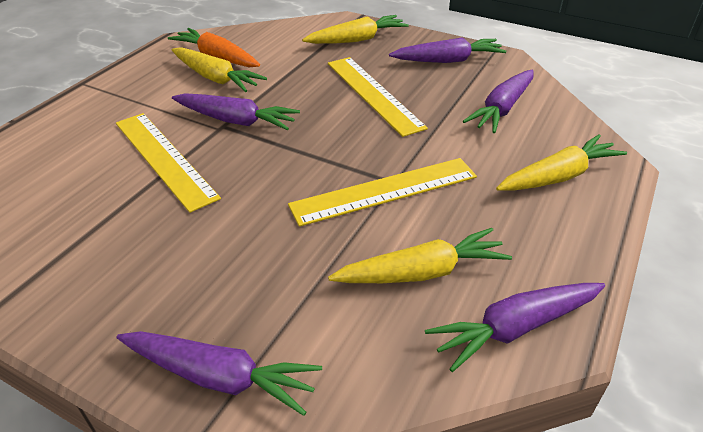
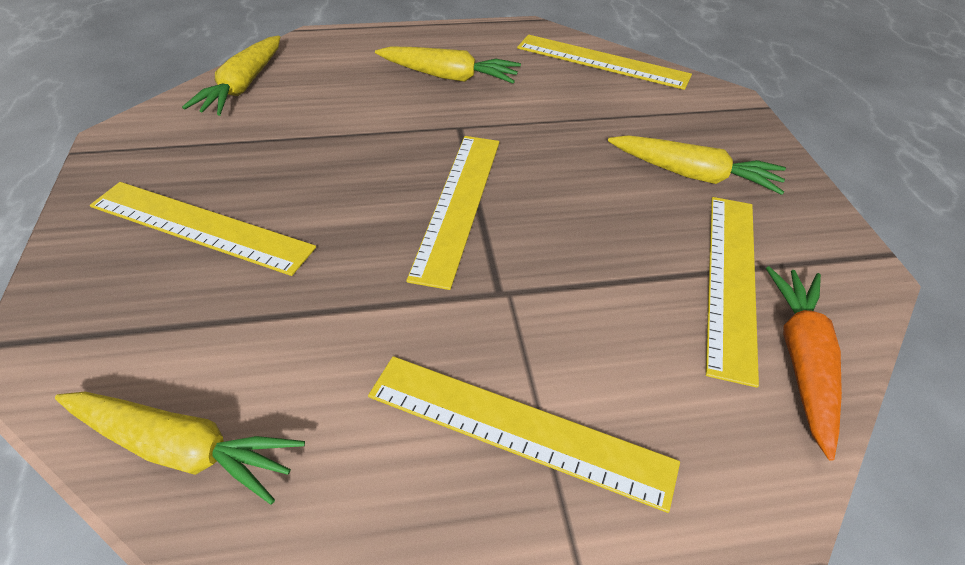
purple carrot: 5 -> 0
yellow ruler: 3 -> 5

